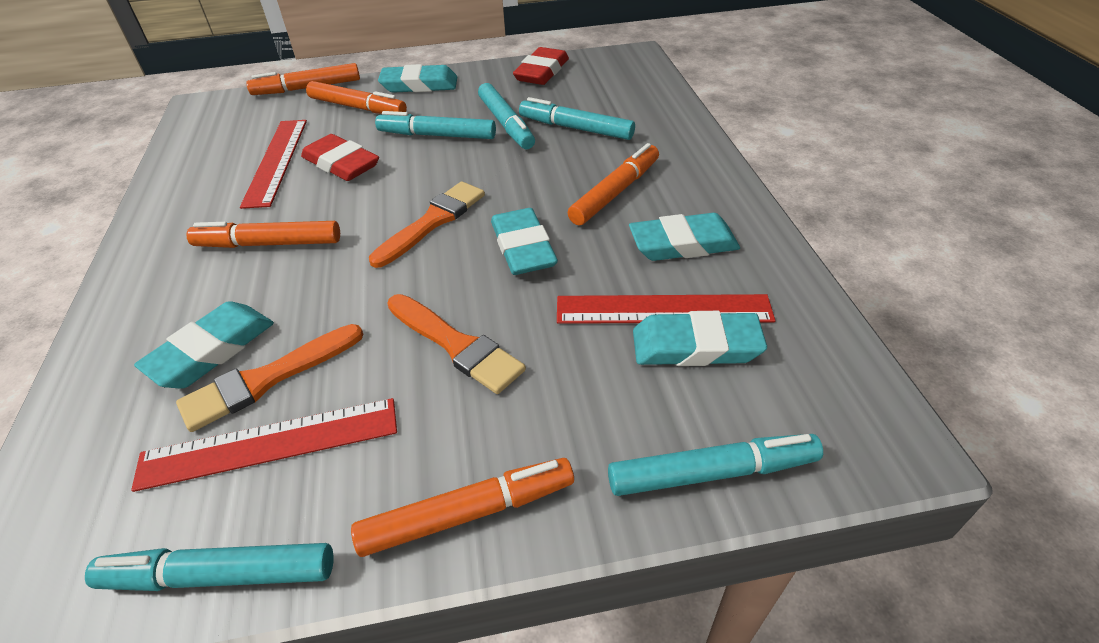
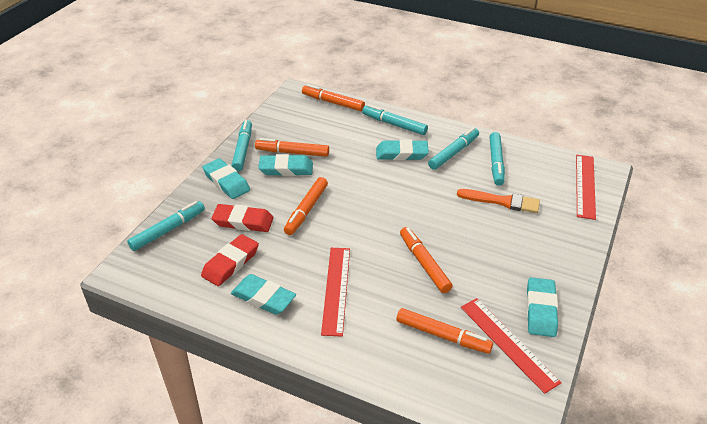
orange brush: 3 -> 1

